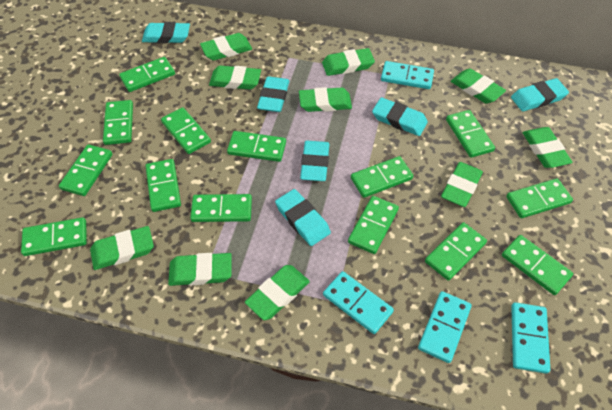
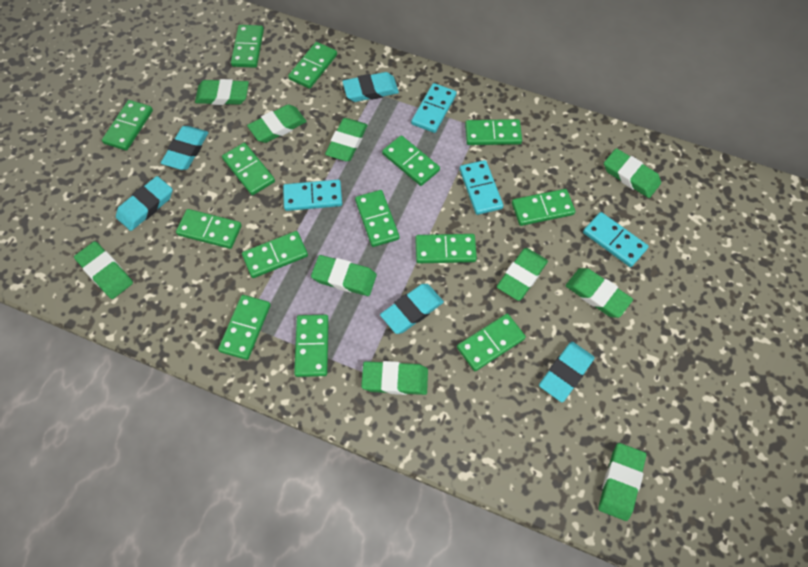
turquoise eraser: 6 -> 5

